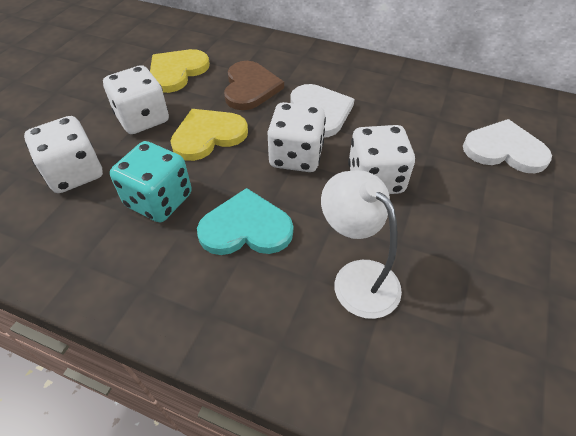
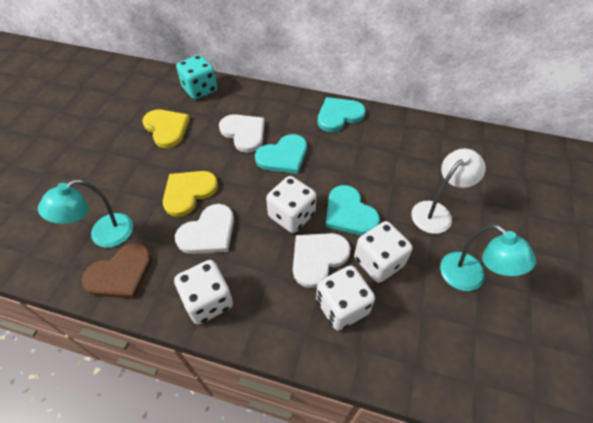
turquoise heart: 1 -> 3
turquoise lamp: 0 -> 2
white heart: 2 -> 3

